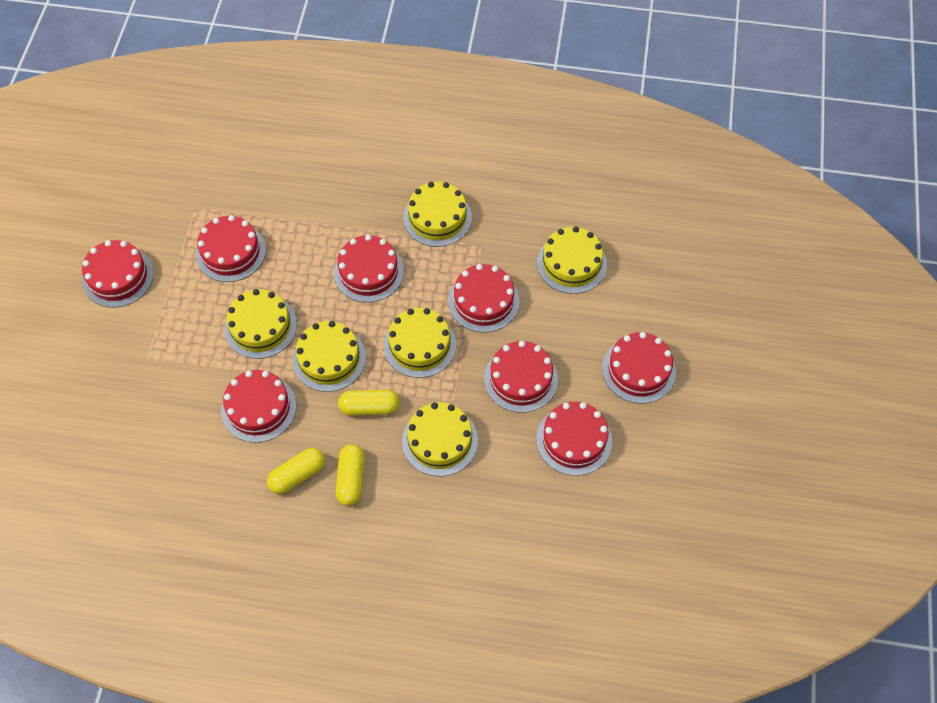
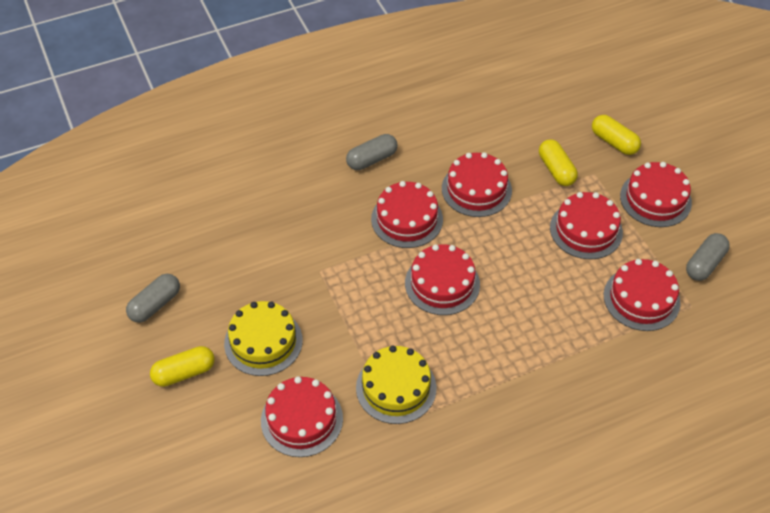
grey capsule: 0 -> 3
red cake: 8 -> 7
yellow cake: 6 -> 2

